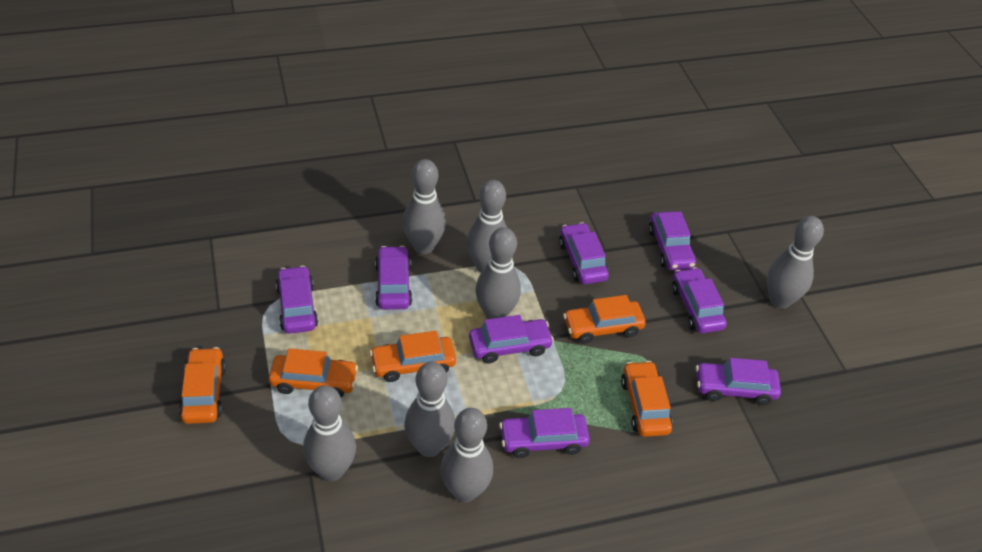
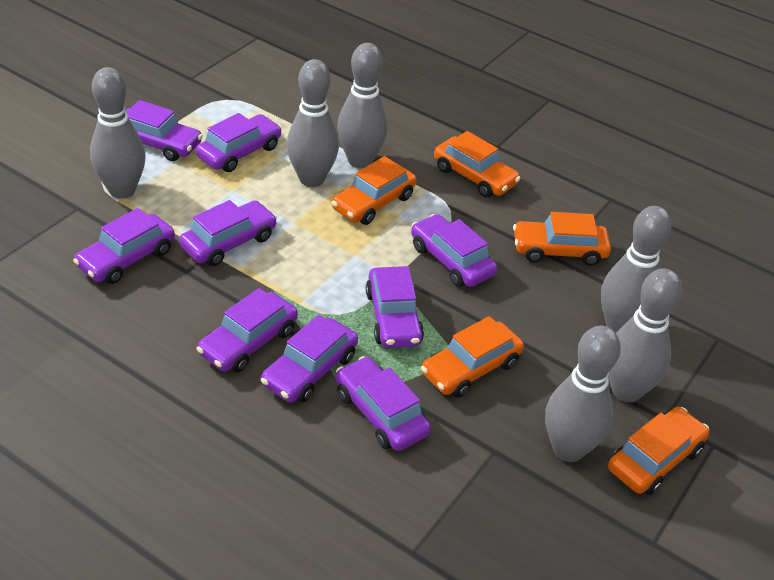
grey bowling pin: 7 -> 6
purple car: 8 -> 9

